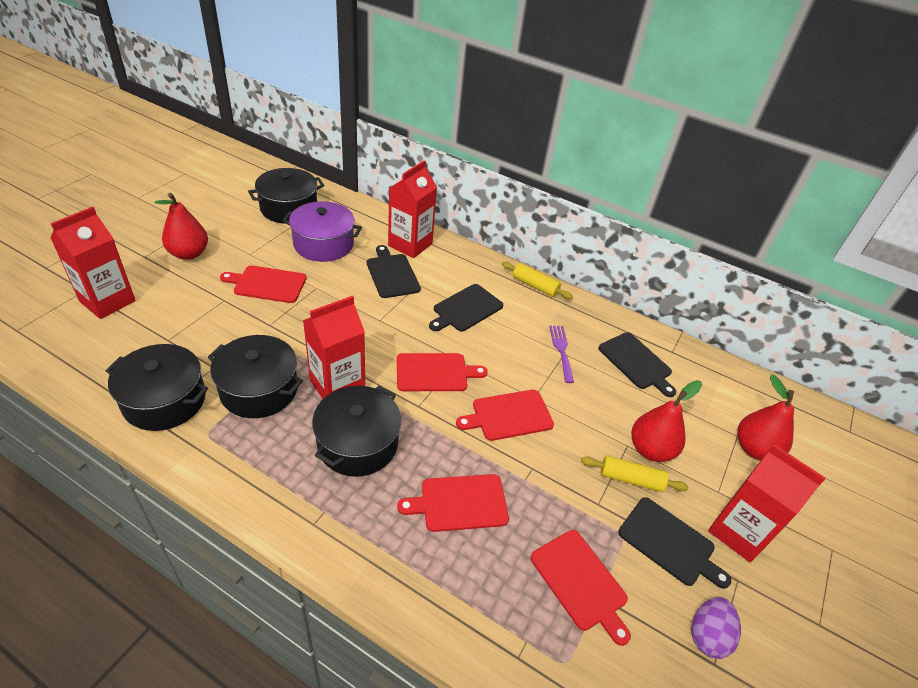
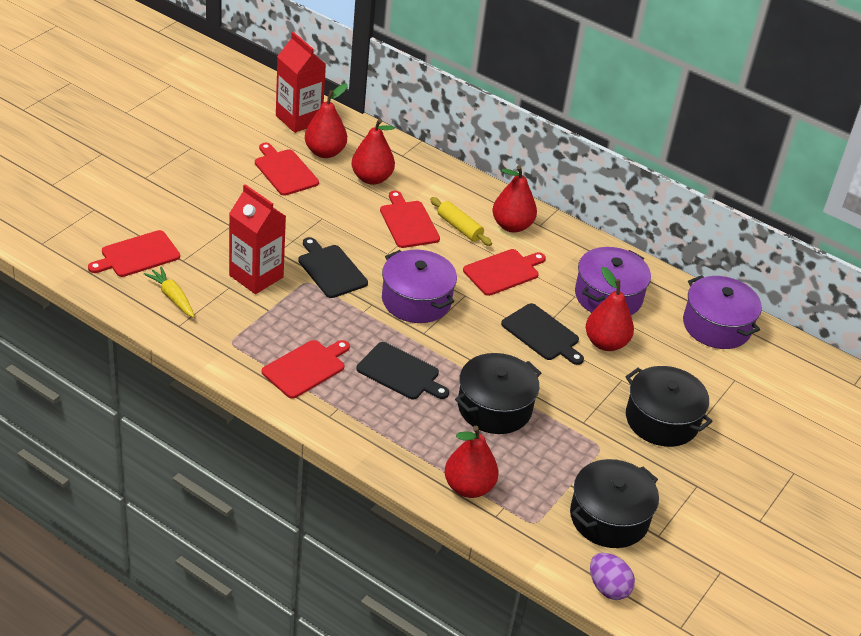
black cutting board: 4 -> 3
black pot: 4 -> 3
purple fork: 1 -> 0
purple pot: 1 -> 3
red carton: 4 -> 2
red pear: 3 -> 5
yellow carrot: 0 -> 1
yellow rolling pin: 2 -> 1

